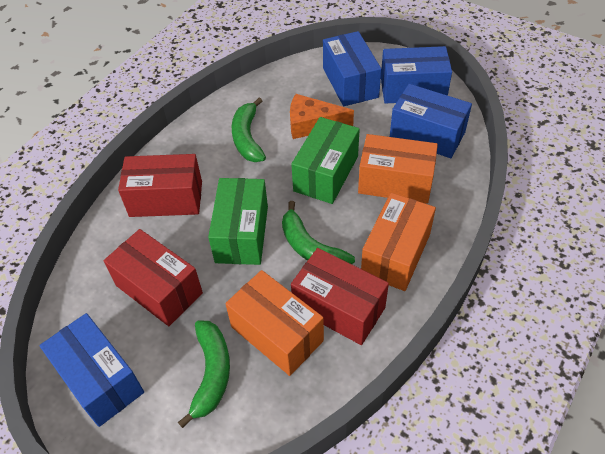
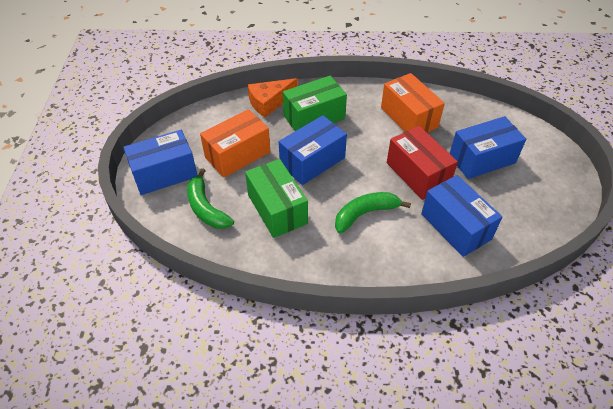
green banana: 3 -> 2
orange box: 3 -> 2
red box: 3 -> 1

